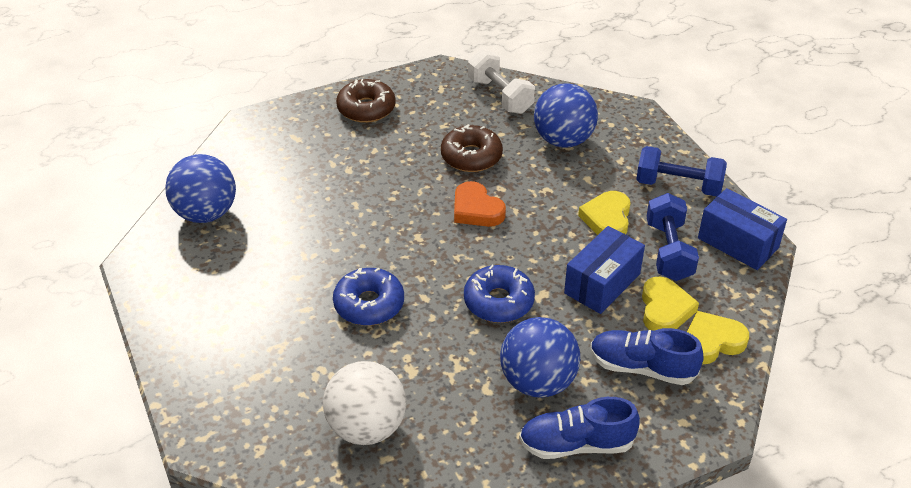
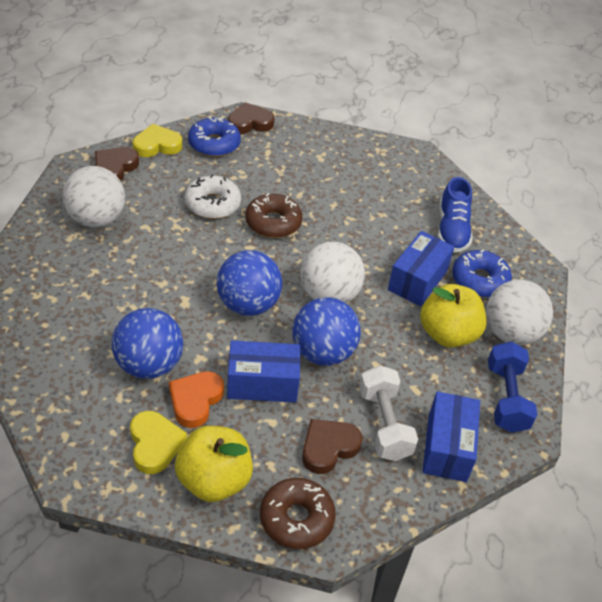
blue box: 2 -> 3
blue dumbbell: 2 -> 1
blue shoe: 2 -> 1
brown heart: 0 -> 3
white ball: 1 -> 3
white donut: 0 -> 1
yellow apple: 0 -> 2
yellow heart: 3 -> 2

